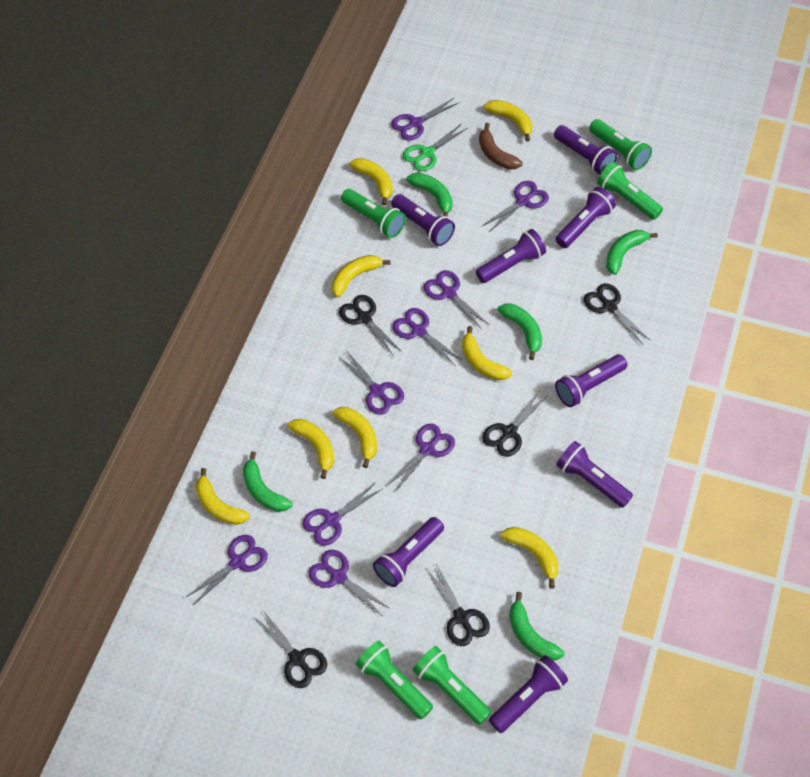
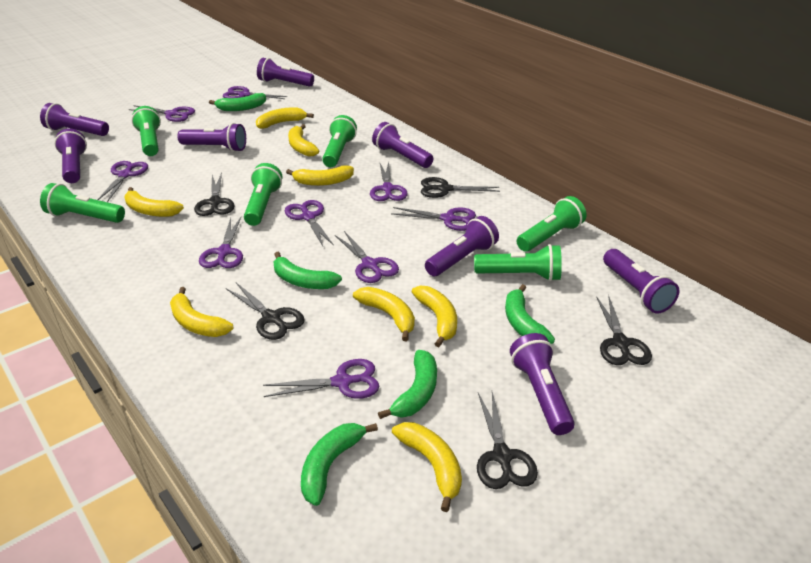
brown banana: 1 -> 0
green flashlight: 5 -> 6
green scissors: 1 -> 0

